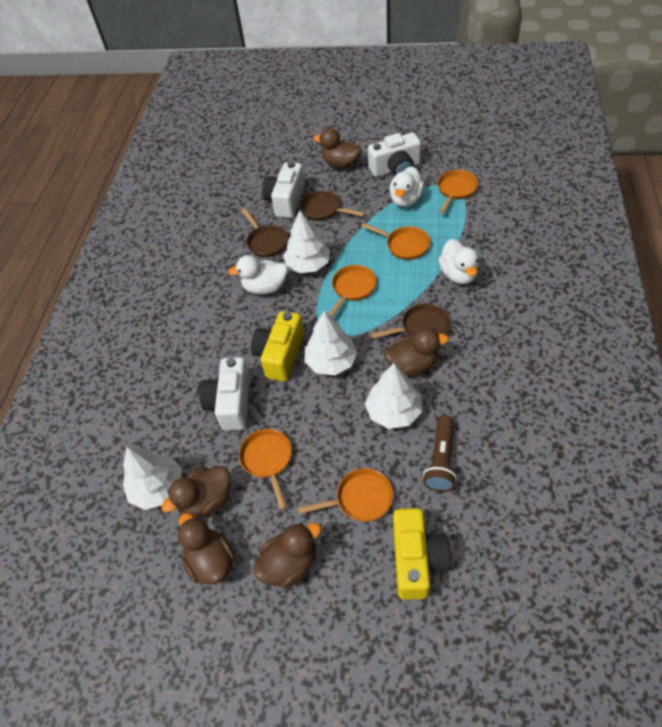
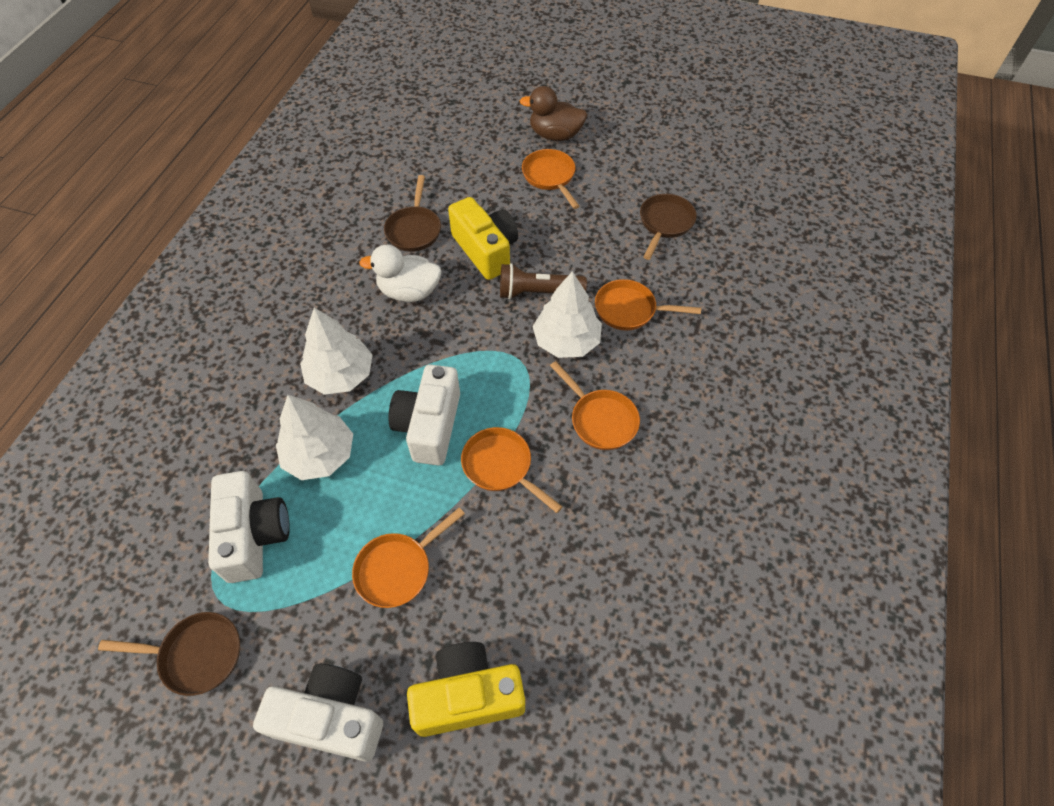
brown duck: 5 -> 1
white duck: 3 -> 1
white tree: 4 -> 3

